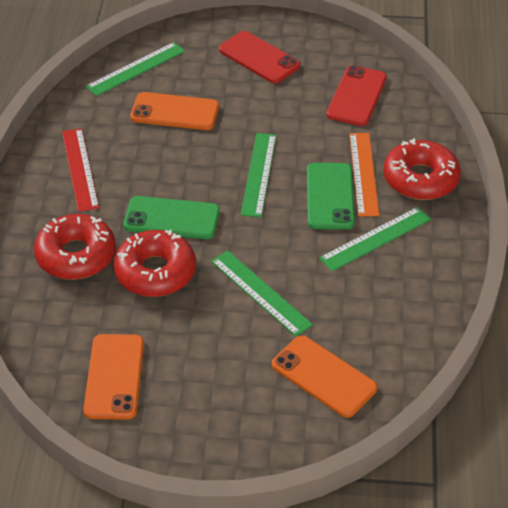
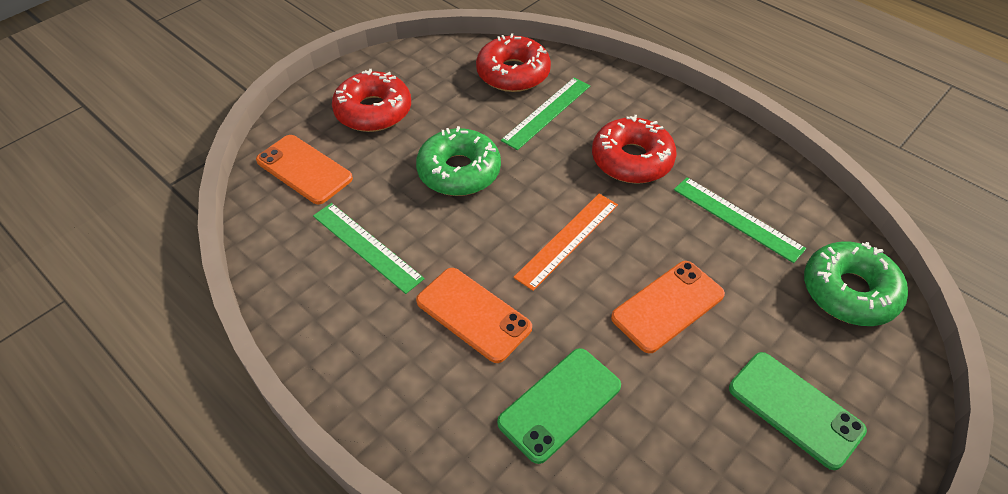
green donut: 0 -> 2
green ruler: 4 -> 3
red phone: 2 -> 0
red ruler: 1 -> 0

